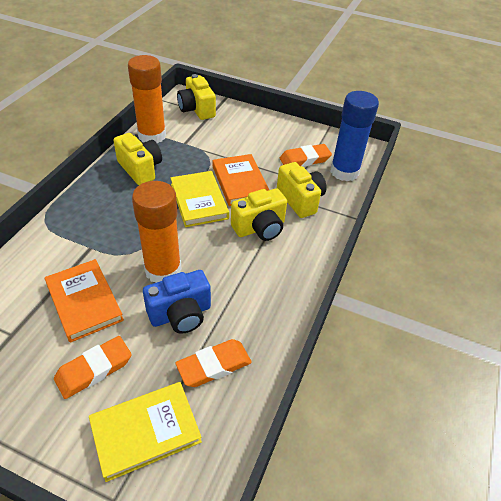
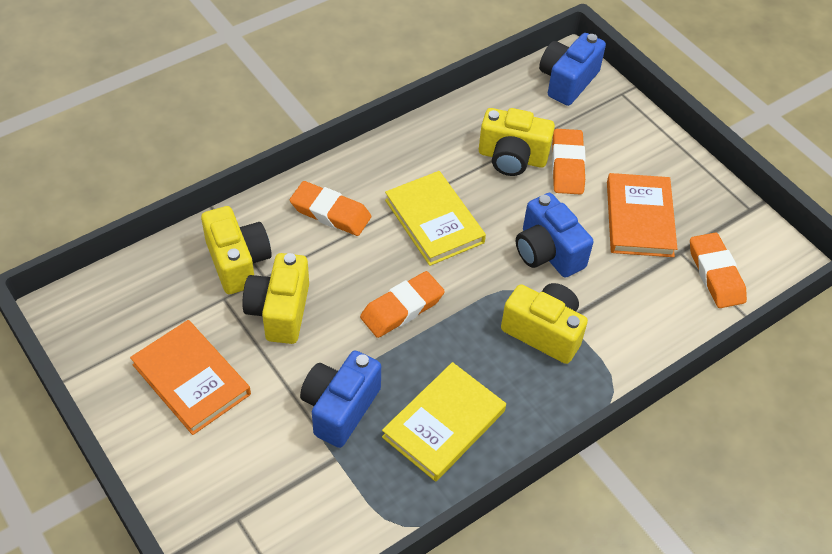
blue camera: 1 -> 3
blue glue stick: 1 -> 0
orange eraser: 3 -> 4
orange glue stick: 2 -> 0

